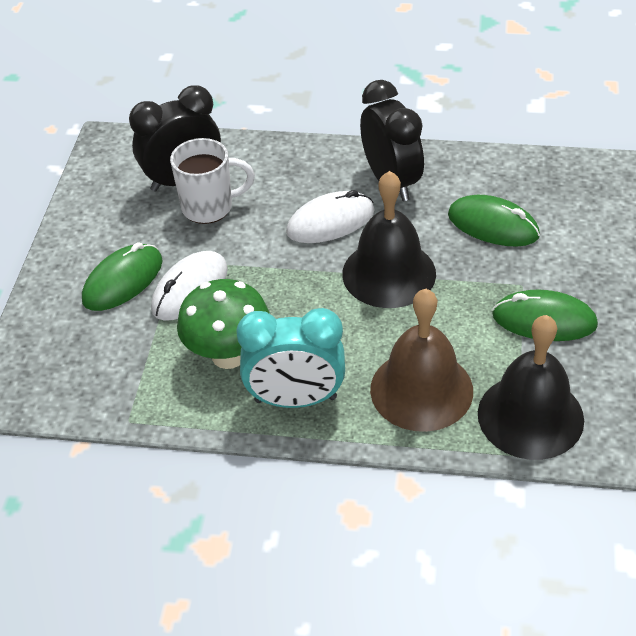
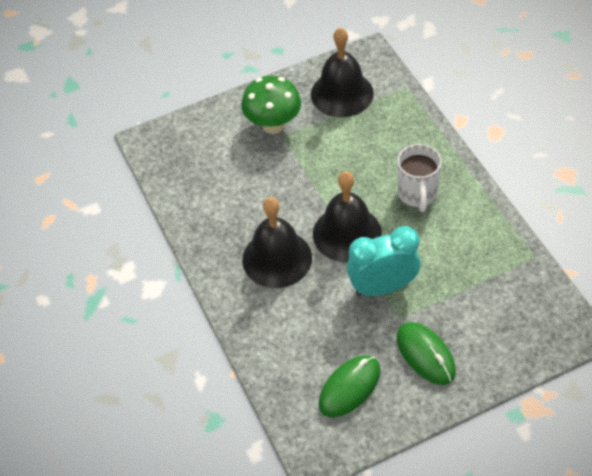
black bell: 2 -> 3
black clock: 2 -> 0
brown bell: 1 -> 0
green mouse: 3 -> 2
white mouse: 2 -> 0

